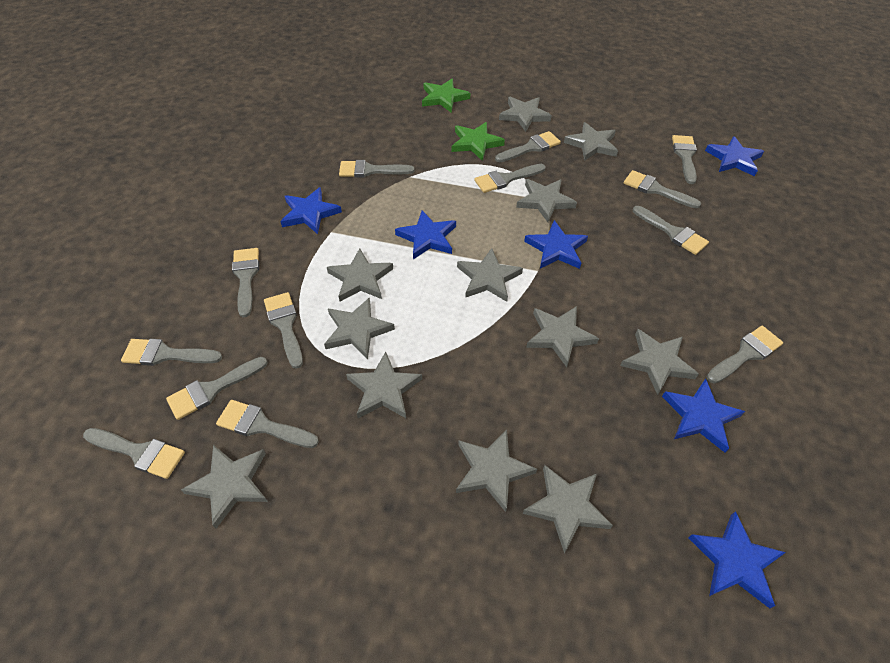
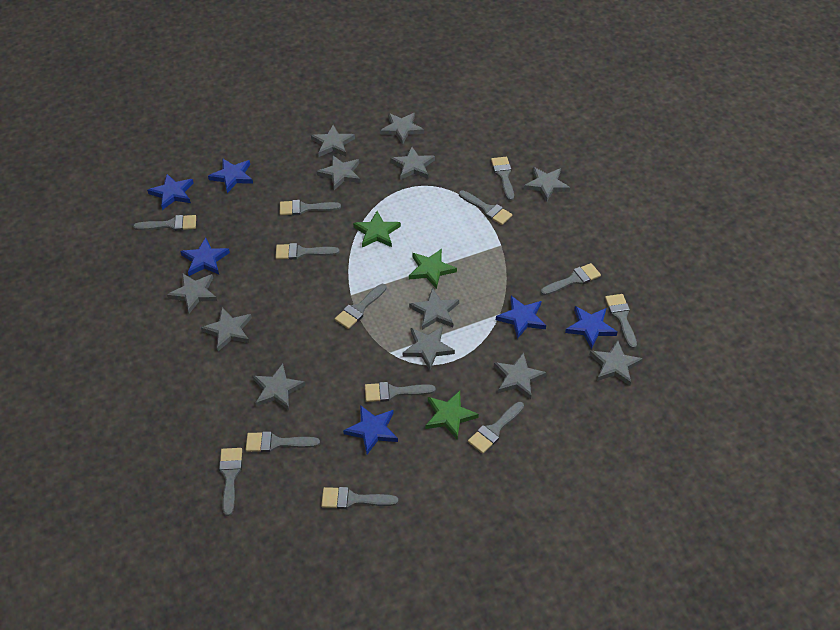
green star: 2 -> 3

